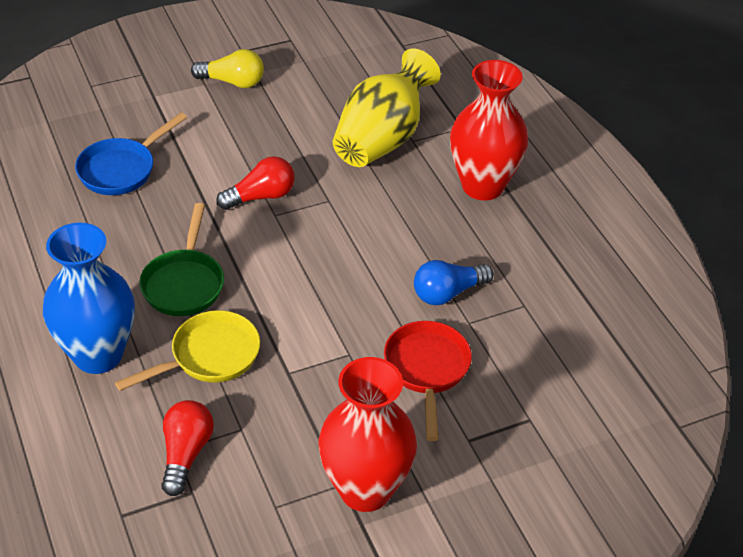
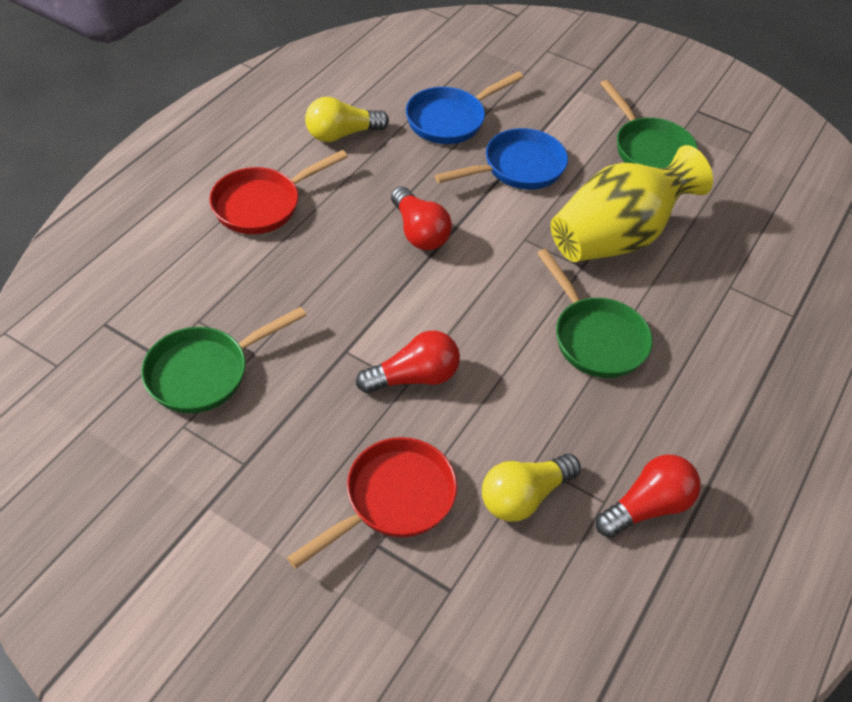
blue light bulb: 1 -> 0
blue pan: 1 -> 2
blue vase: 1 -> 0
green pan: 1 -> 3
red light bulb: 2 -> 3
red pan: 1 -> 2
red vase: 2 -> 0
yellow light bulb: 1 -> 2
yellow pan: 1 -> 0

